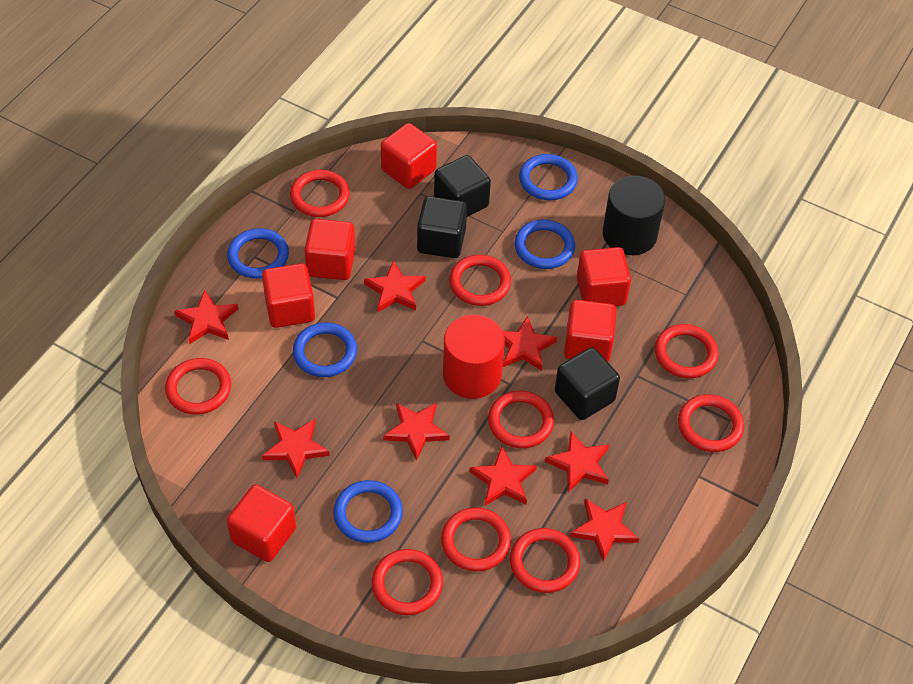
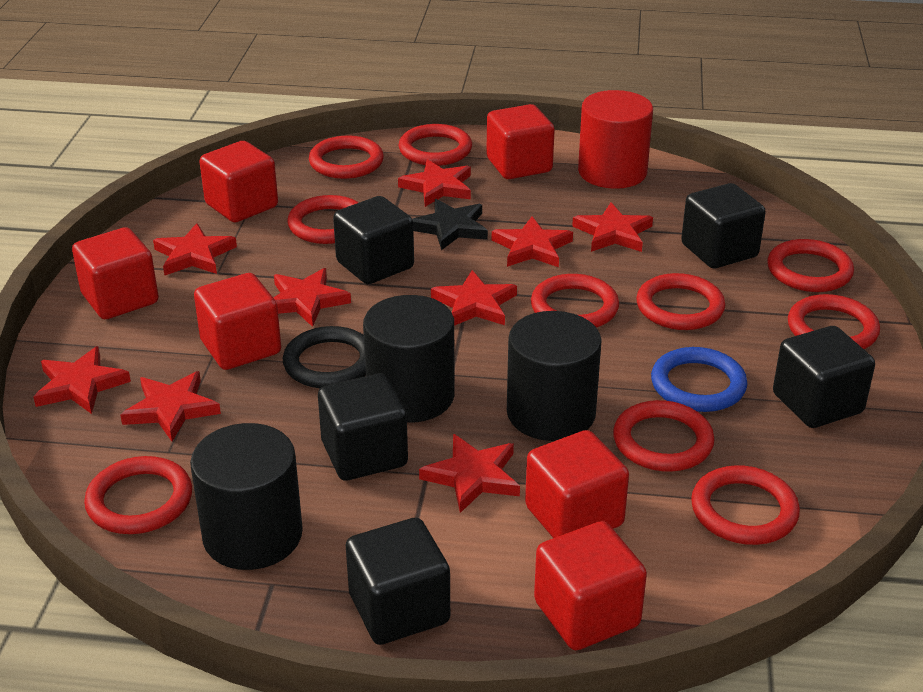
black cube: 3 -> 5
black cylinder: 1 -> 3
black ring: 0 -> 1
black star: 0 -> 1
blue ring: 5 -> 1
red ring: 9 -> 10
red star: 8 -> 9

